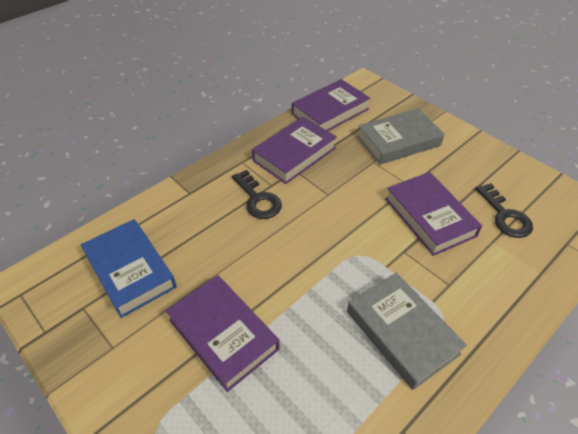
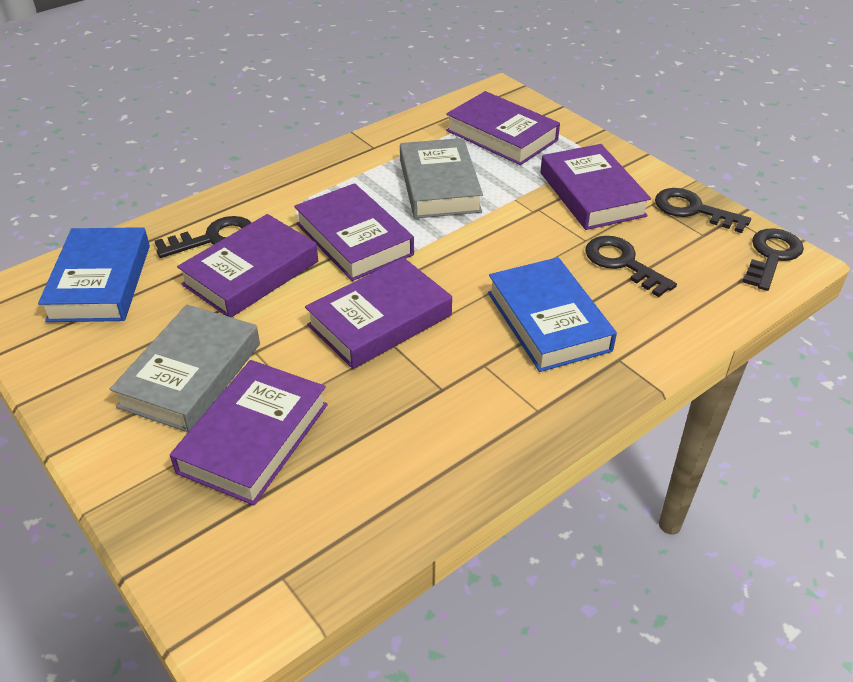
black key: 2 -> 4
blue book: 1 -> 2
purple book: 4 -> 6

